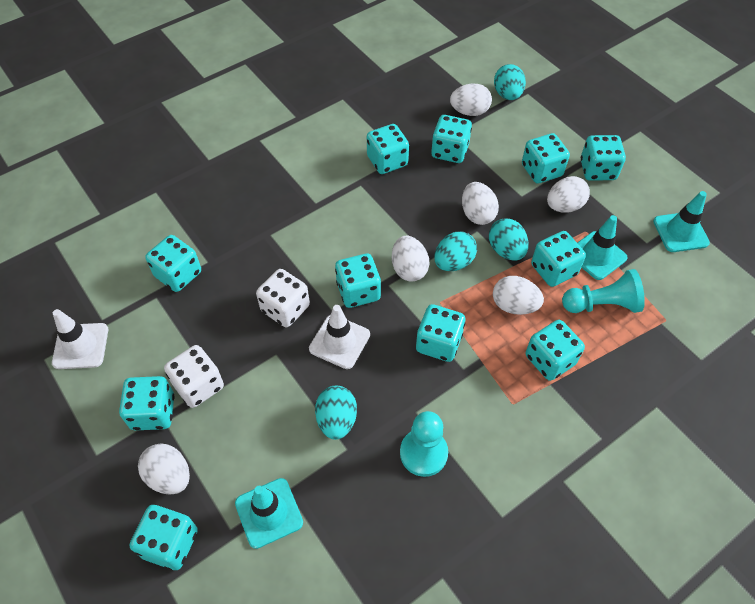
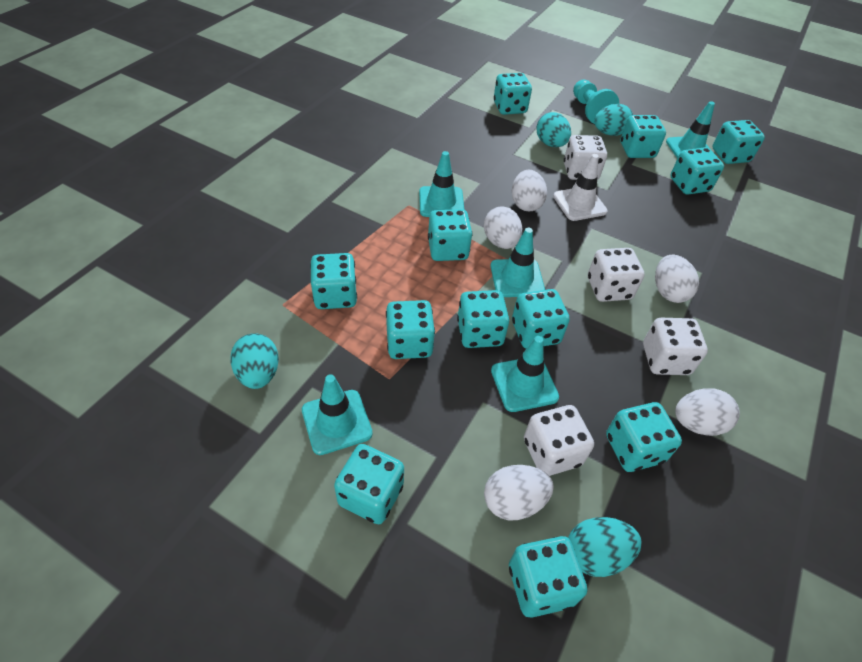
turquoise dice: 11 -> 12
turquoise pawn: 2 -> 1
turquoise traffic cone: 3 -> 5
white dice: 2 -> 4
white egg: 6 -> 5
white traffic cone: 2 -> 1

